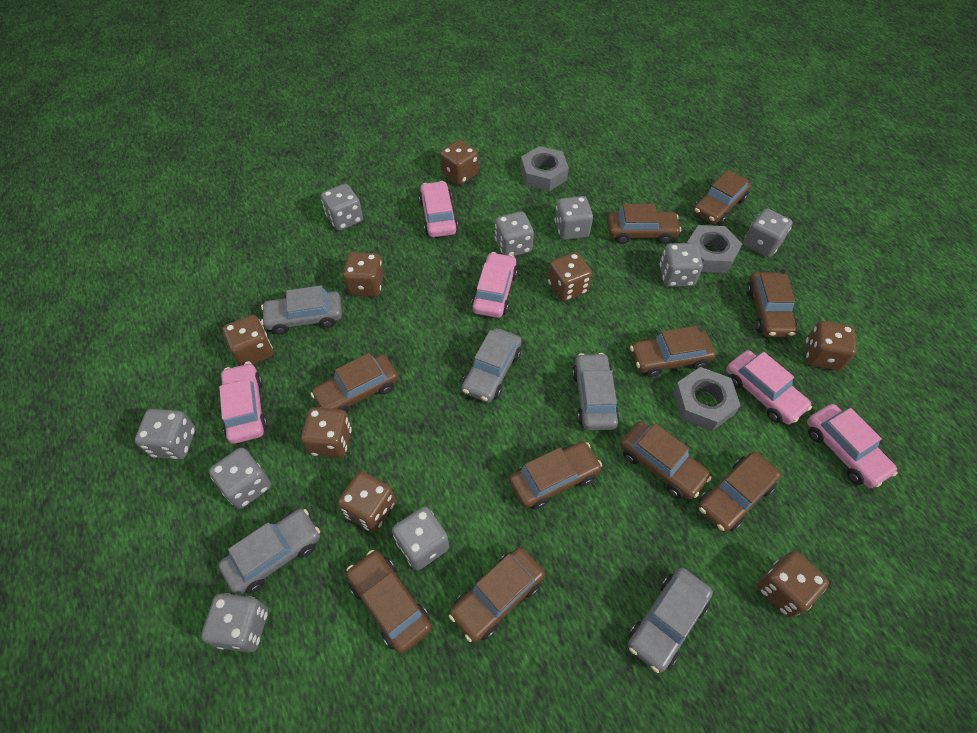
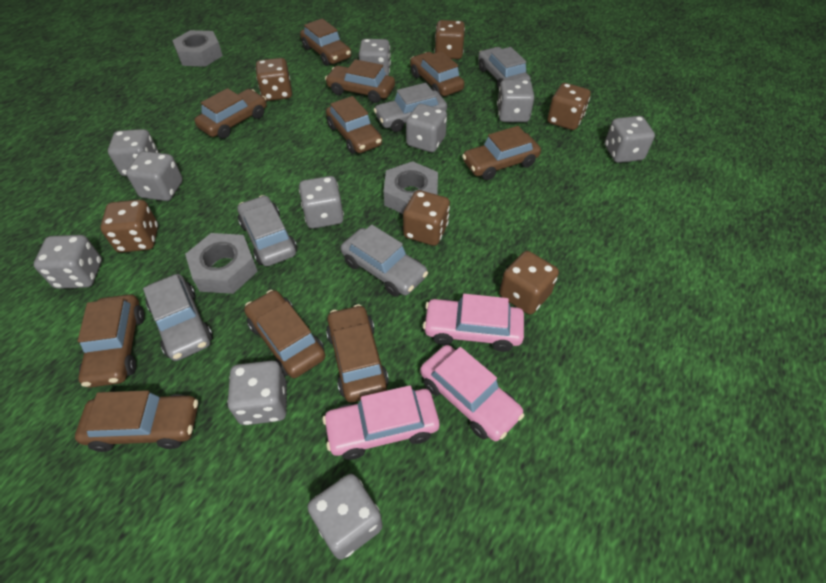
brown dice: 8 -> 6
grey dice: 9 -> 10
pink car: 5 -> 3

